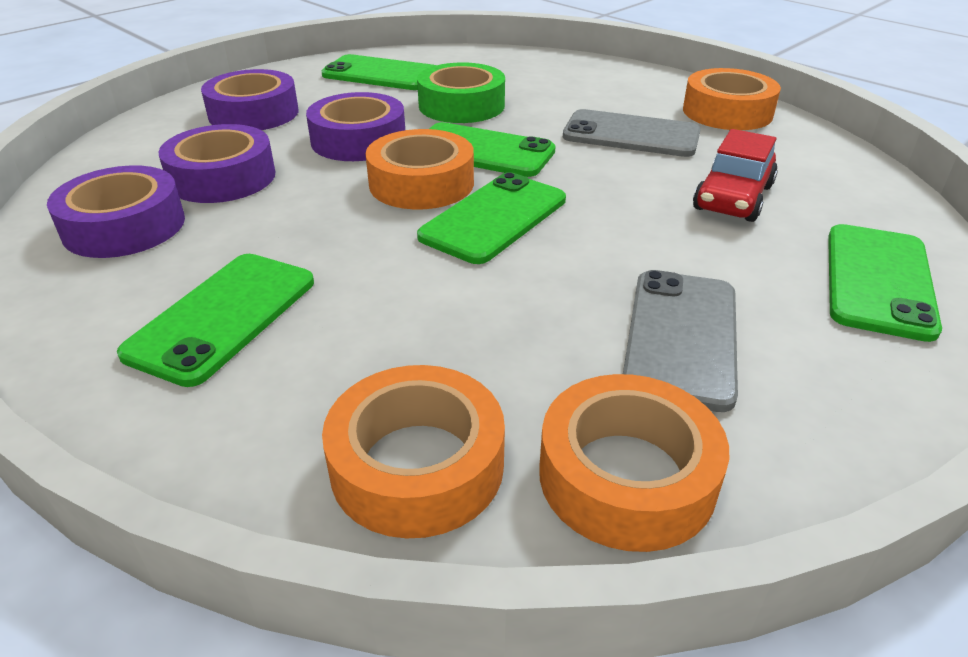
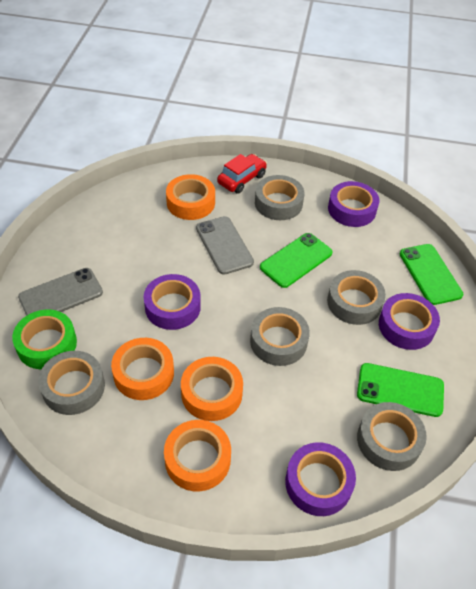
green phone: 5 -> 3
grey tape: 0 -> 5

